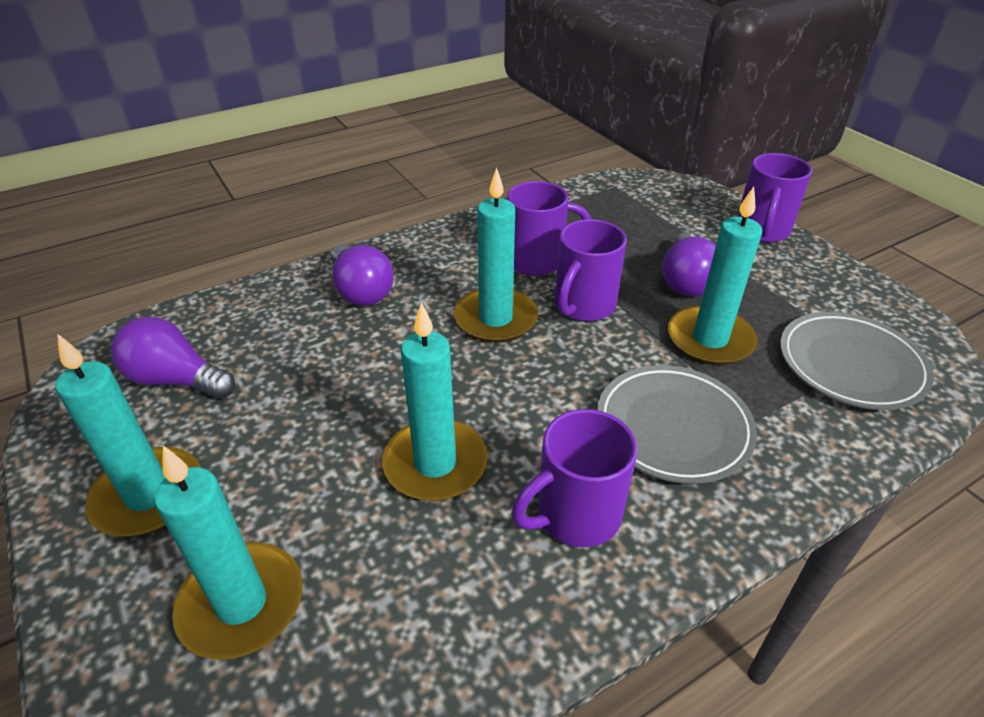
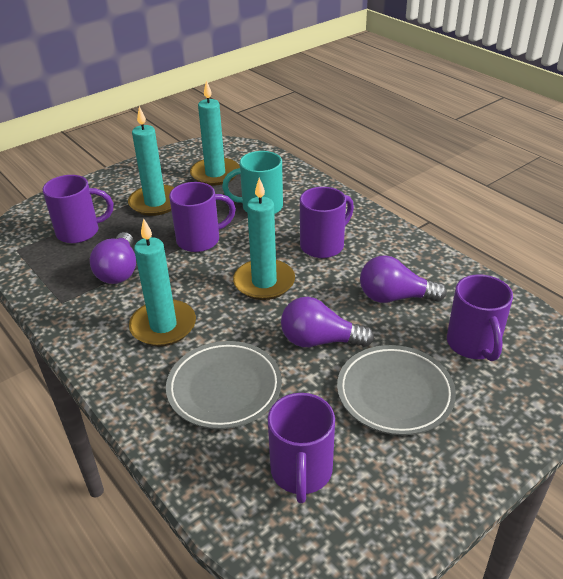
purple mug: 4 -> 5
turquoise candle: 5 -> 4
turquoise mug: 0 -> 1

